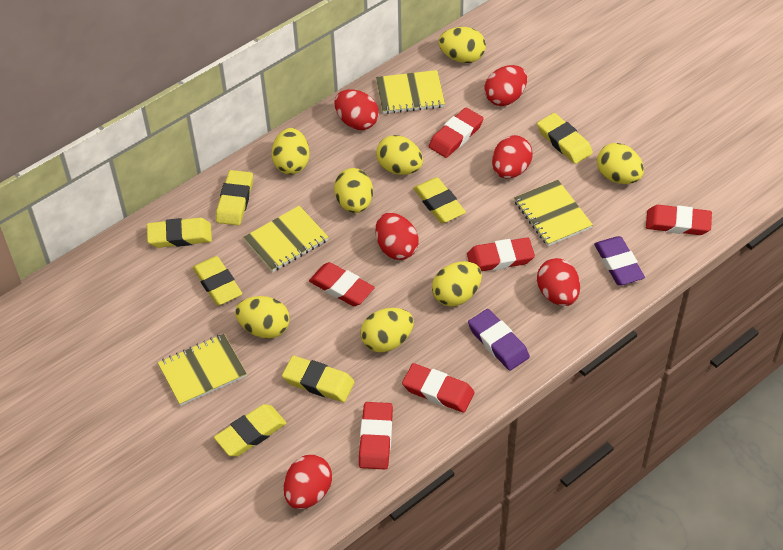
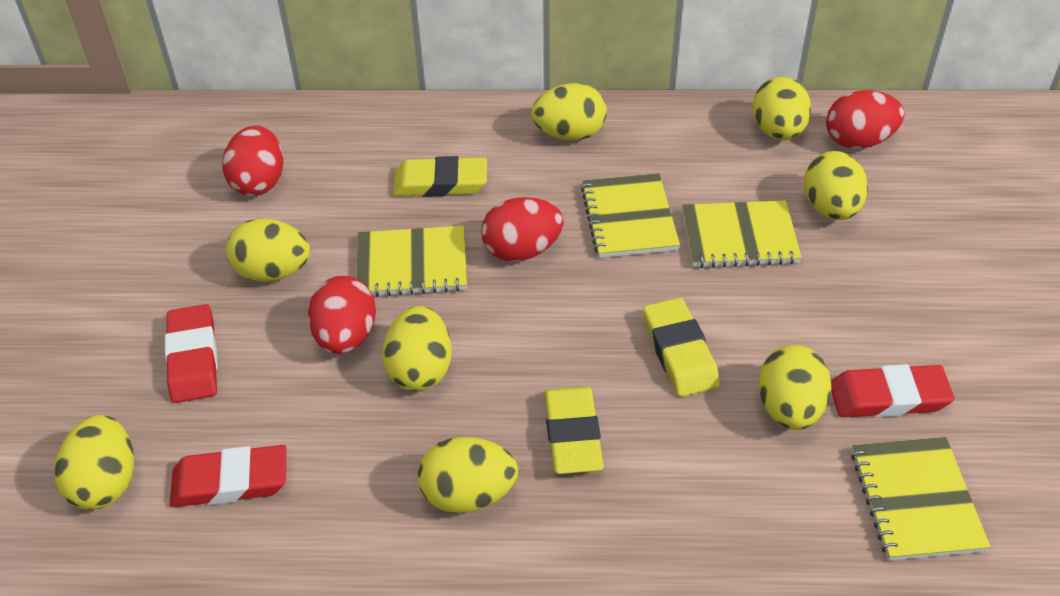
purple eraser: 2 -> 0
red egg: 6 -> 4
red eraser: 6 -> 3
yellow eraser: 7 -> 3

